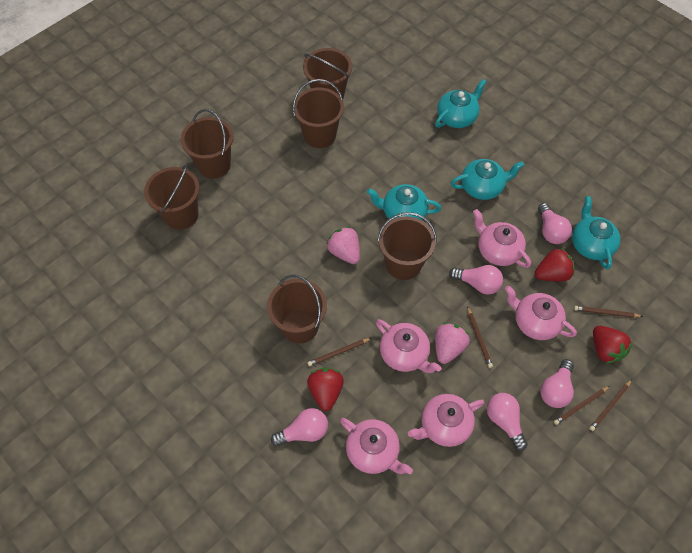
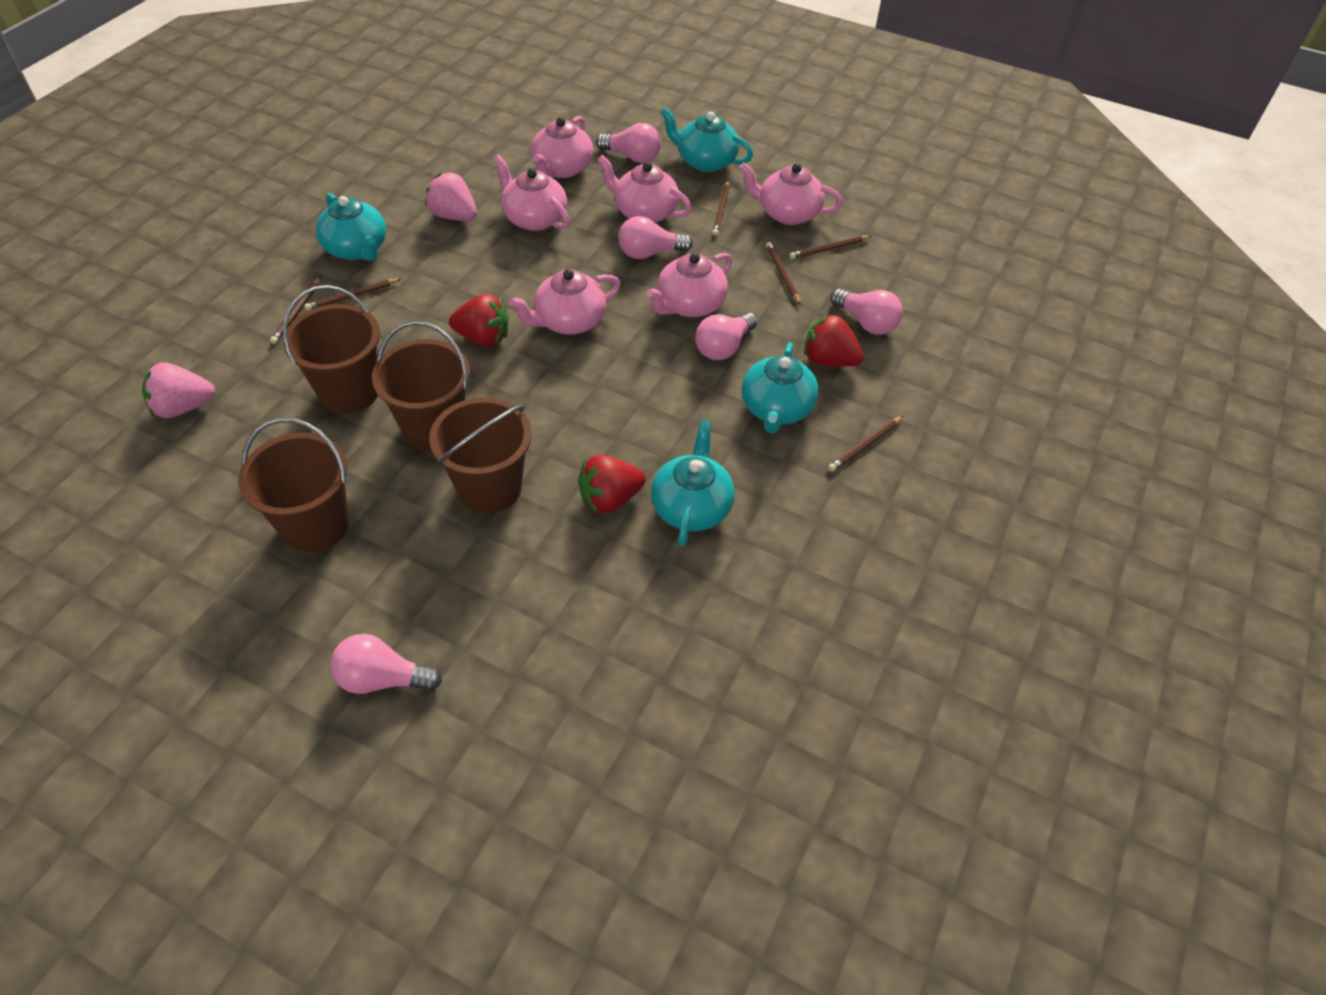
brown bucket: 6 -> 4
brown pencil: 5 -> 6
pink teapot: 5 -> 6

